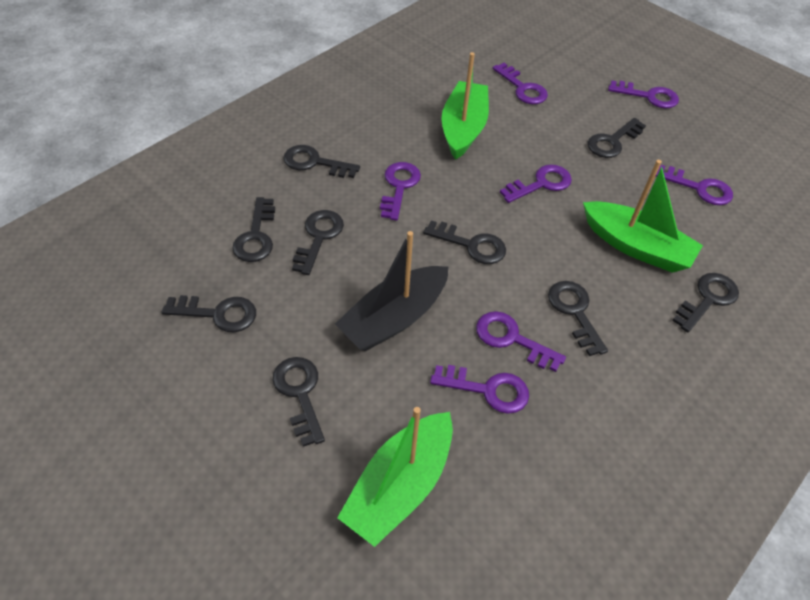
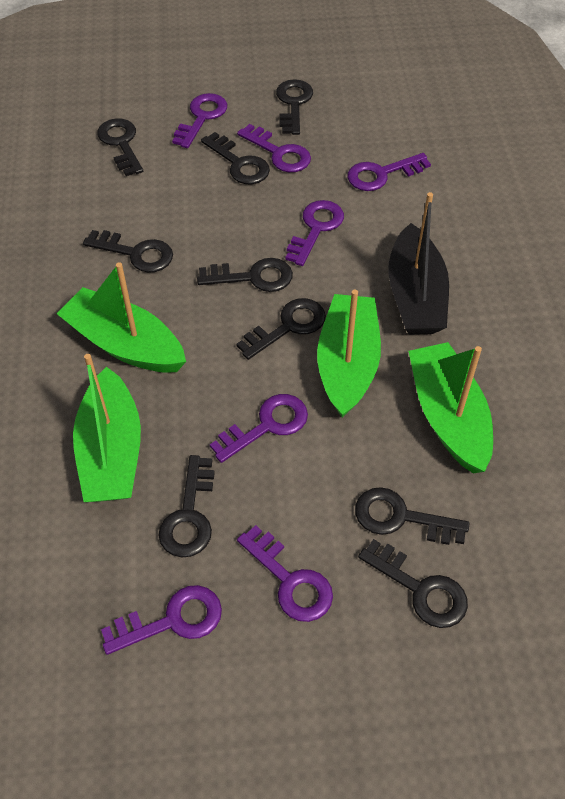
green boat: 3 -> 4

